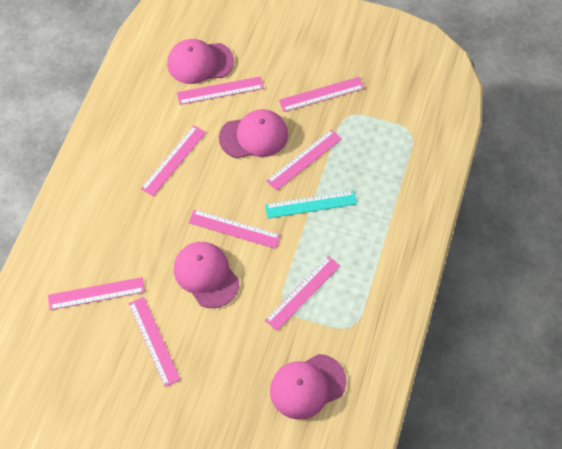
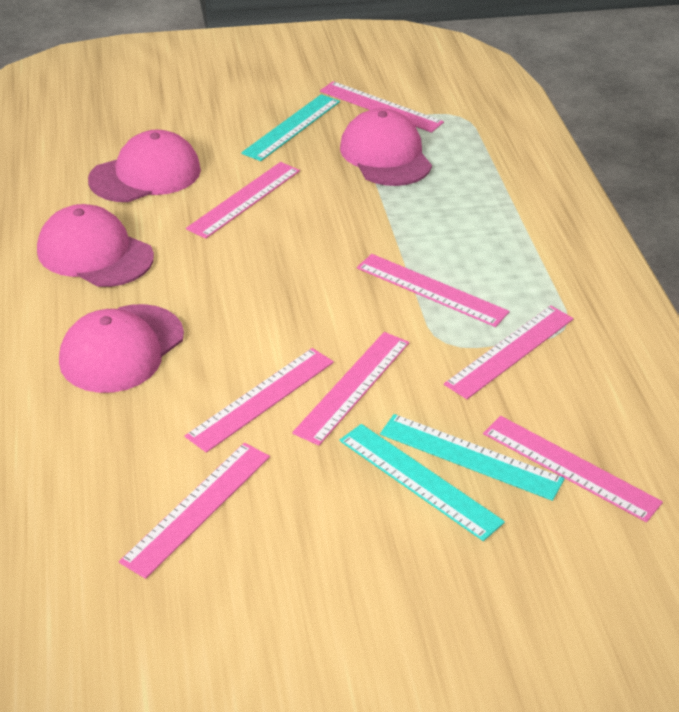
turquoise ruler: 1 -> 3

